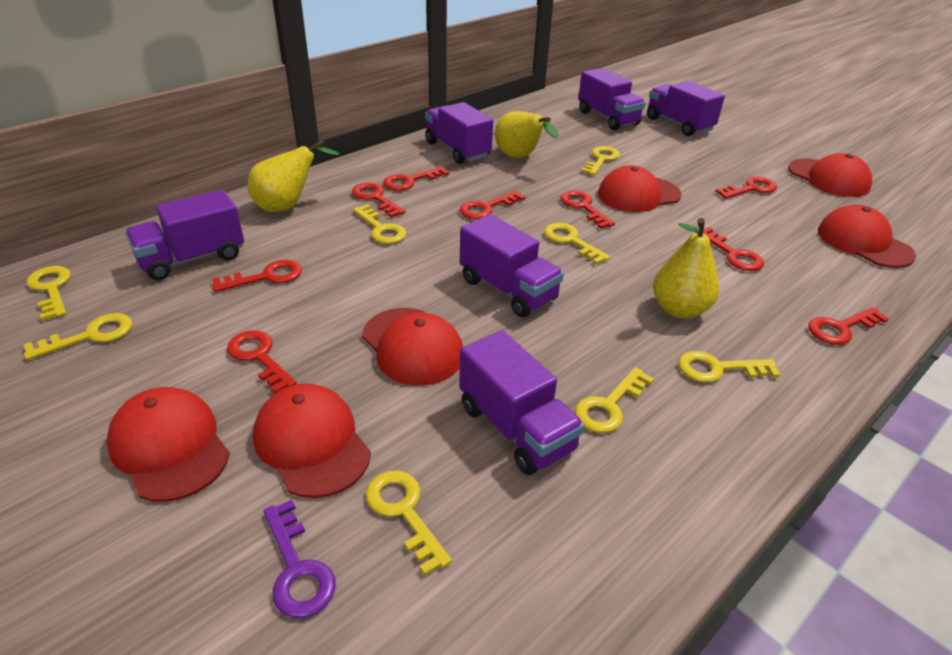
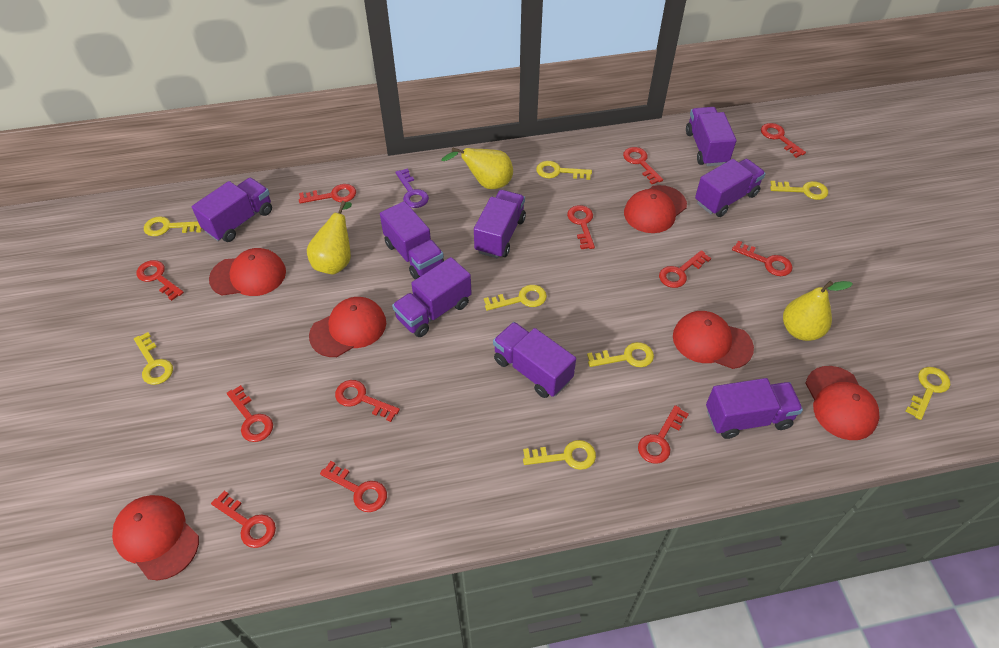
purple truck: 6 -> 8
red key: 9 -> 12

